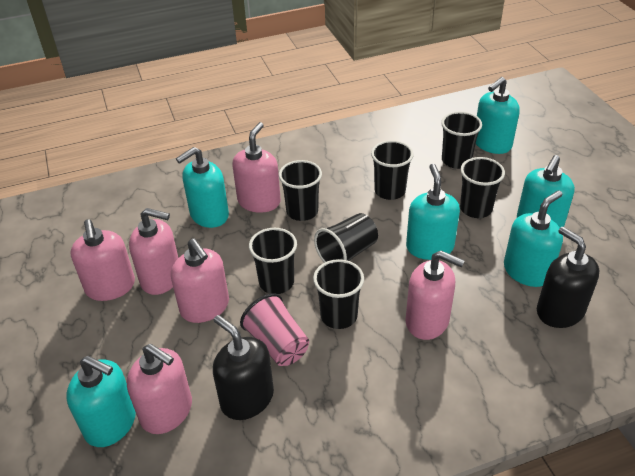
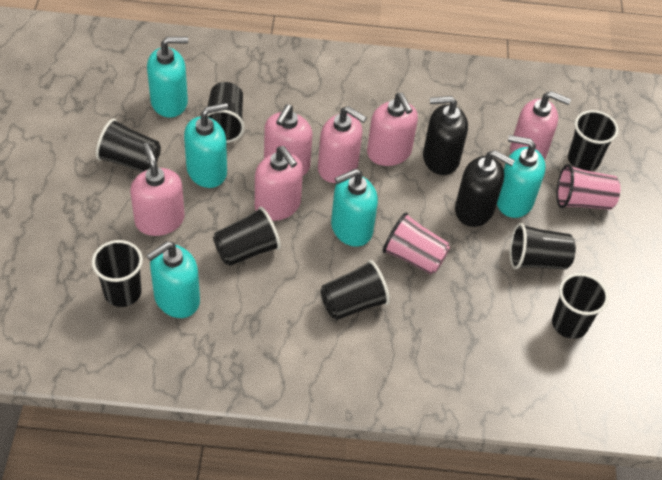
black cup: 7 -> 8
pink cup: 1 -> 2
turquoise soap dispenser: 6 -> 5

